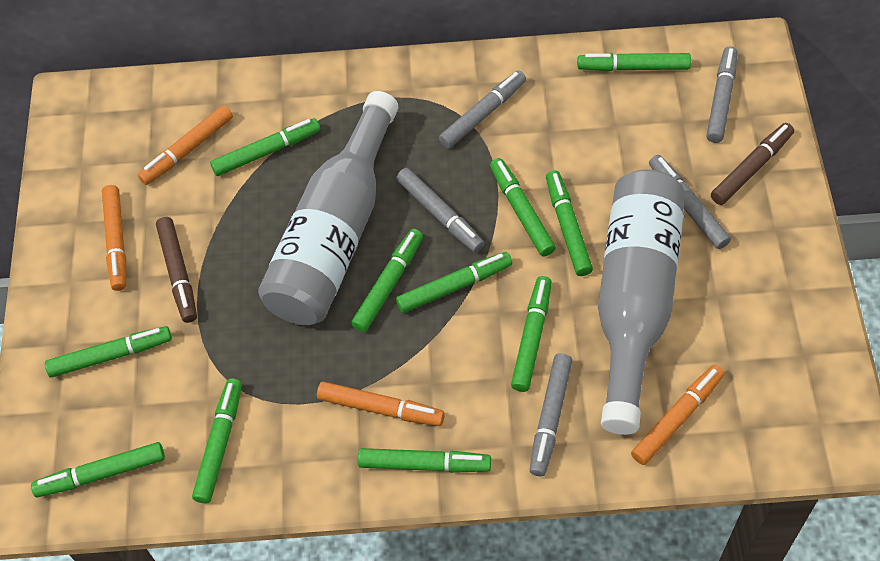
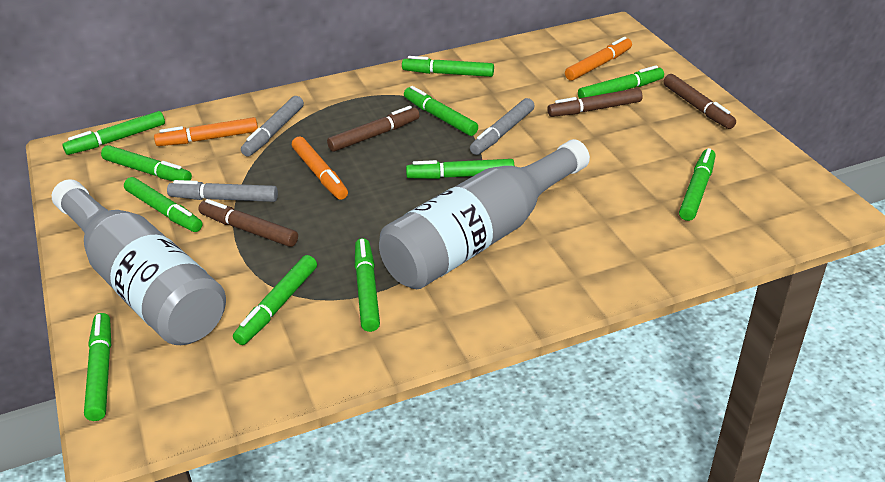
brown marker: 2 -> 4
grey marker: 5 -> 3
orange marker: 4 -> 3

